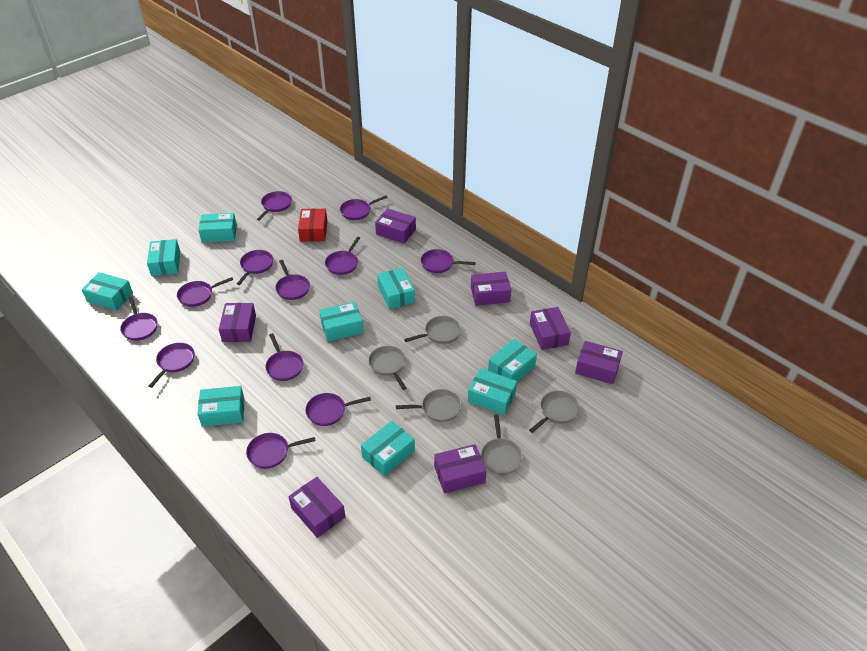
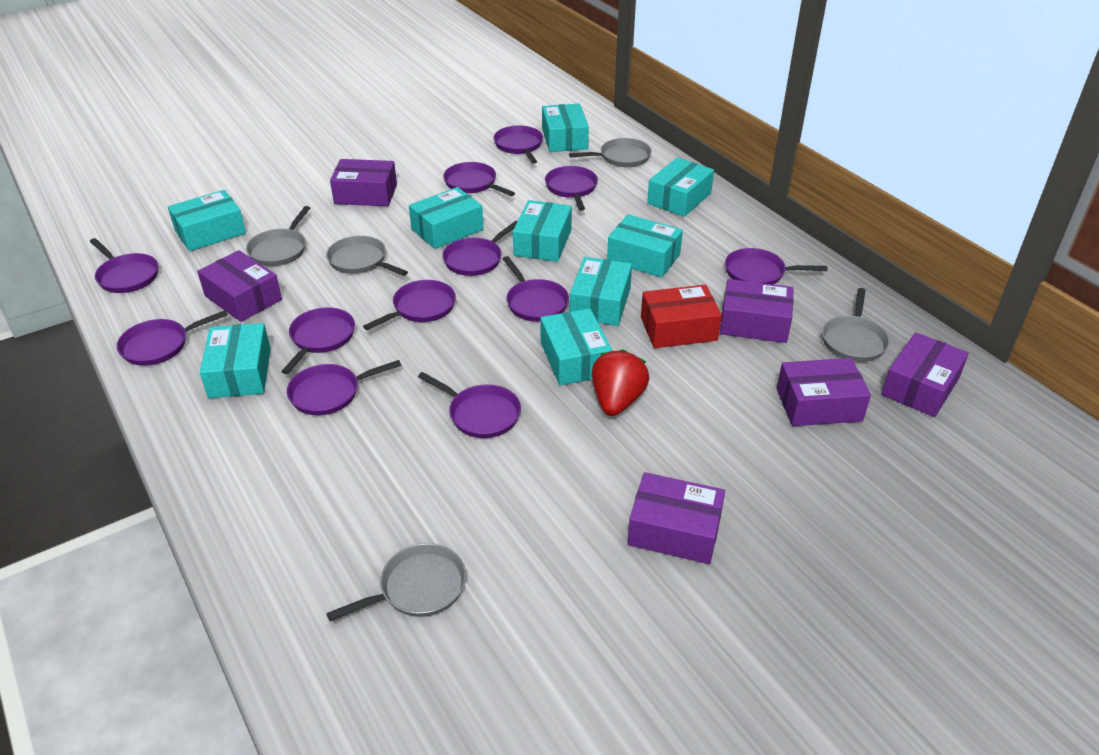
purple box: 7 -> 6
red strawberry: 0 -> 1

